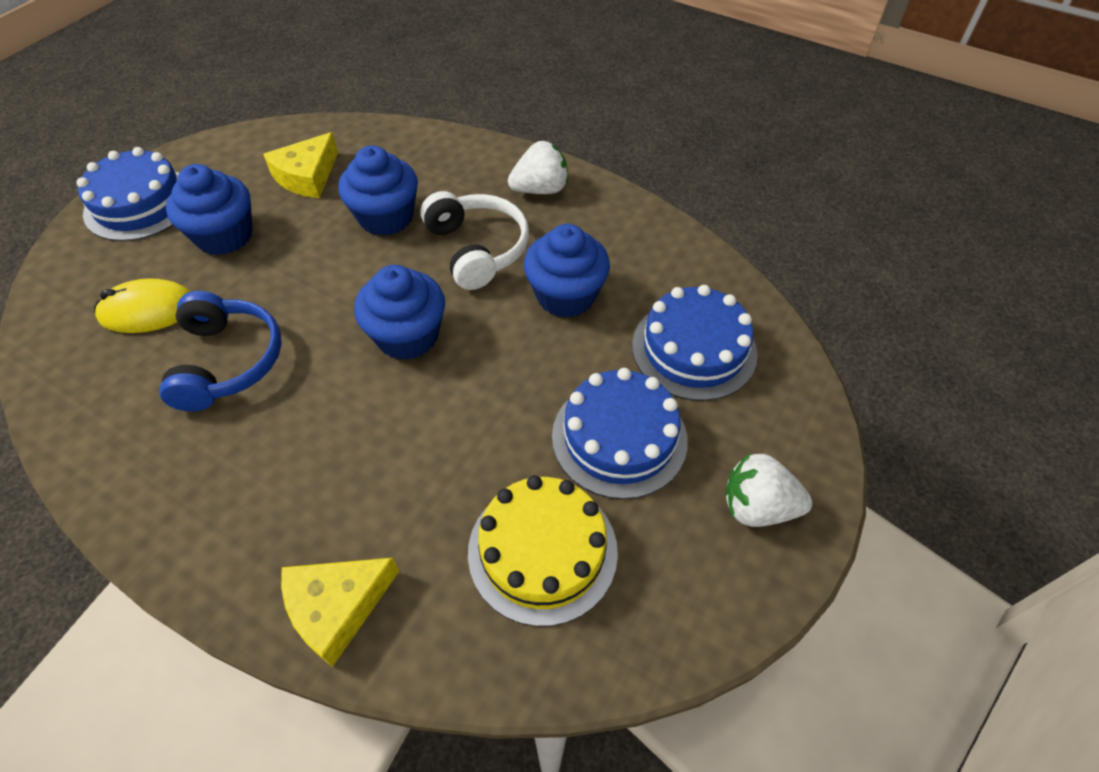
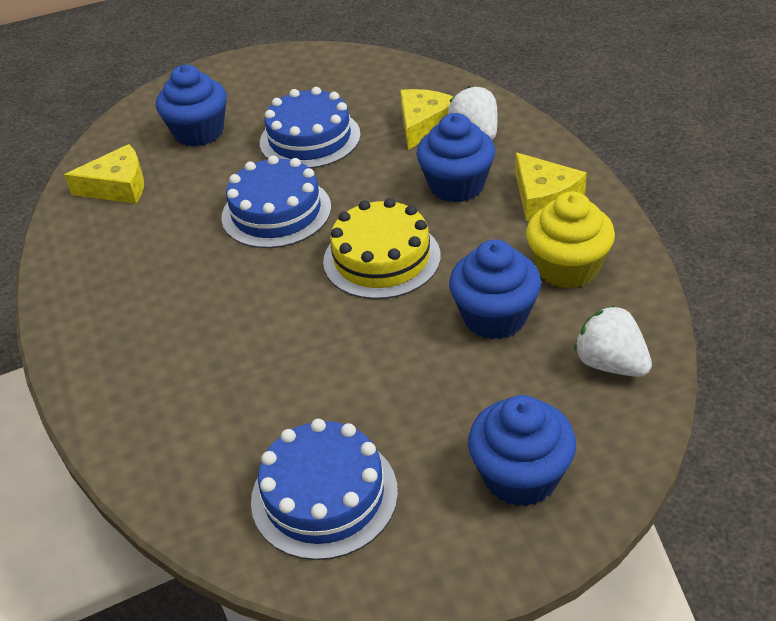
blue headphones: 1 -> 0
white headphones: 1 -> 0
yellow cheese: 2 -> 3
yellow cupcake: 0 -> 1
yellow mouse: 1 -> 0

